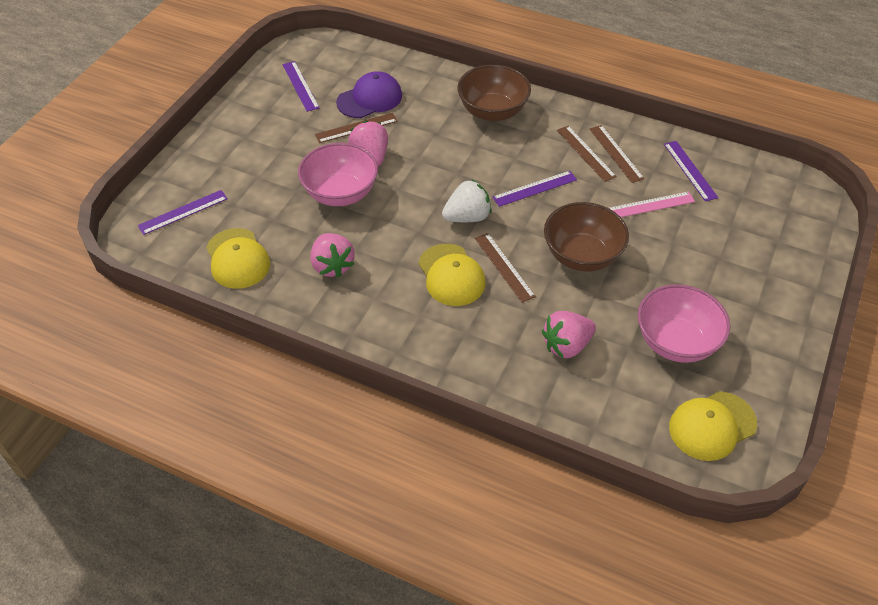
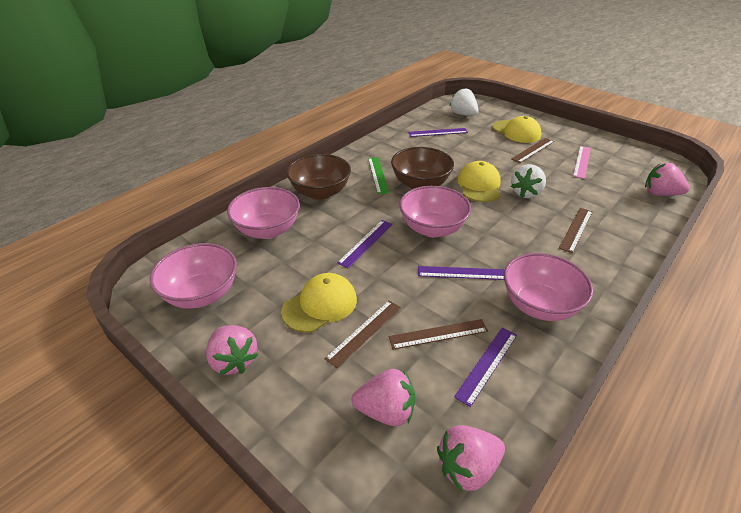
green ruler: 0 -> 1
pink bowl: 2 -> 4
pink strawberry: 3 -> 4
purple cap: 1 -> 0
white strawberry: 1 -> 2

